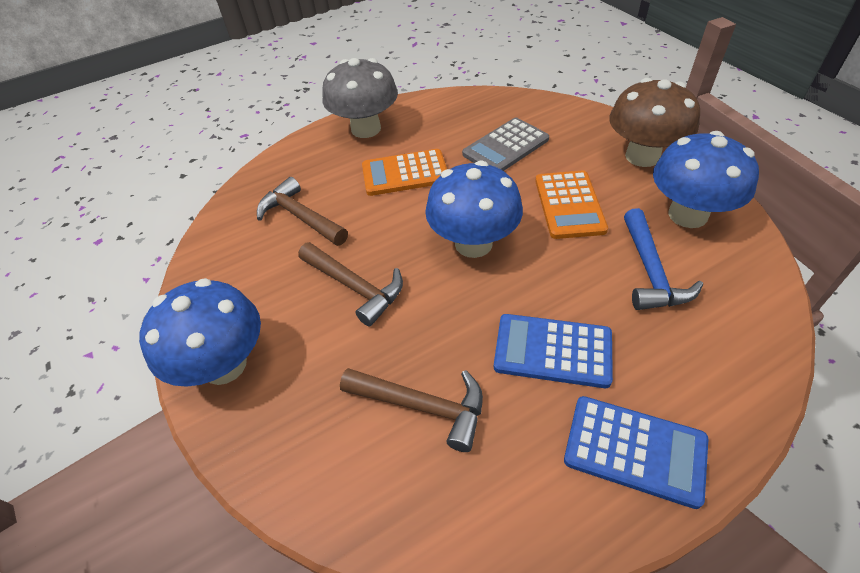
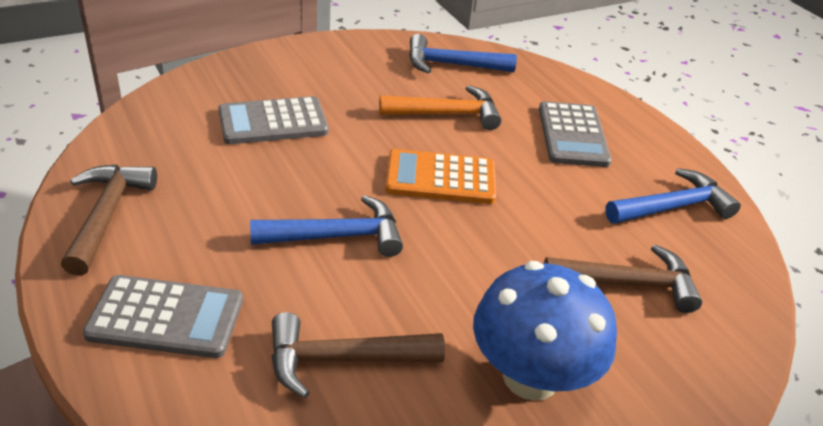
blue calculator: 2 -> 0
blue hammer: 1 -> 3
blue mushroom: 3 -> 1
brown mushroom: 1 -> 0
grey calculator: 1 -> 3
grey mushroom: 1 -> 0
orange calculator: 2 -> 1
orange hammer: 0 -> 1

